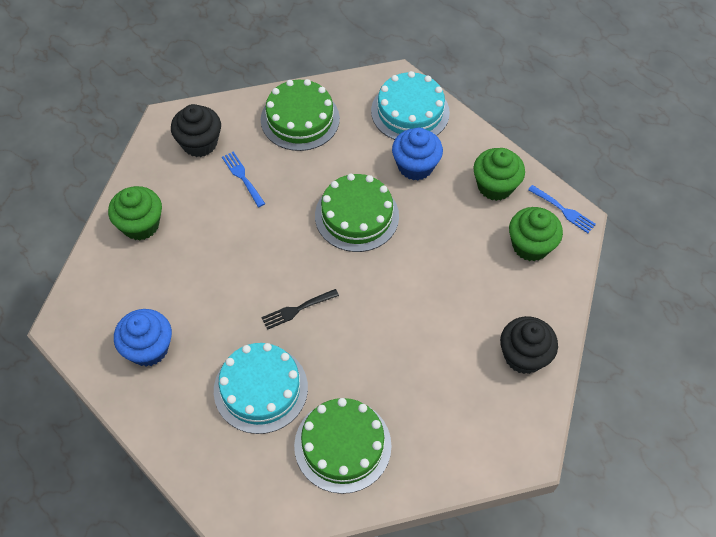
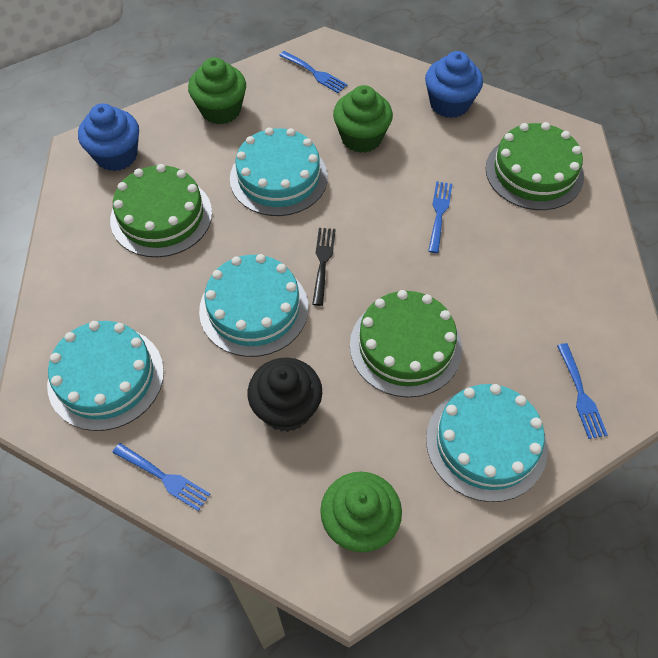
black cupcake: 2 -> 1
blue fork: 2 -> 4
turquoise cake: 2 -> 4

